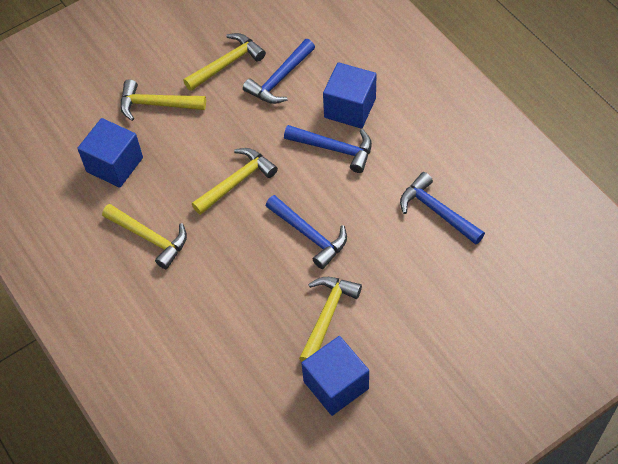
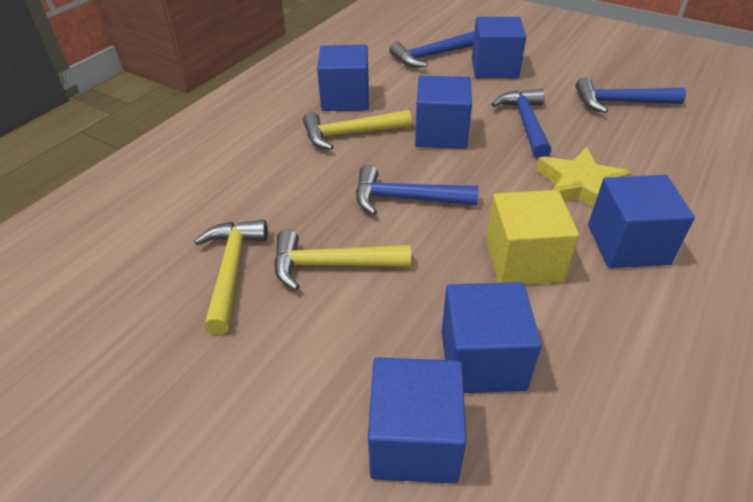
blue cube: 3 -> 6
yellow cube: 0 -> 1
yellow hammer: 5 -> 3
yellow star: 0 -> 1

